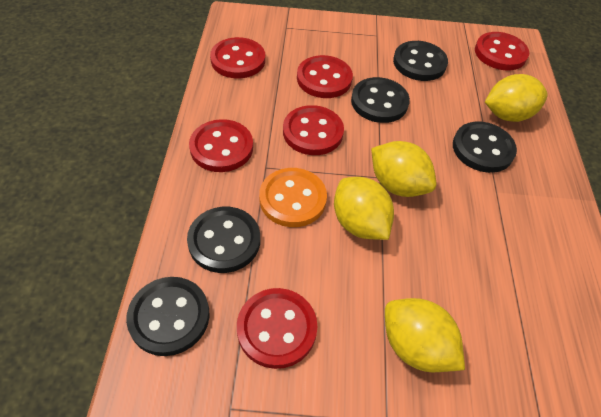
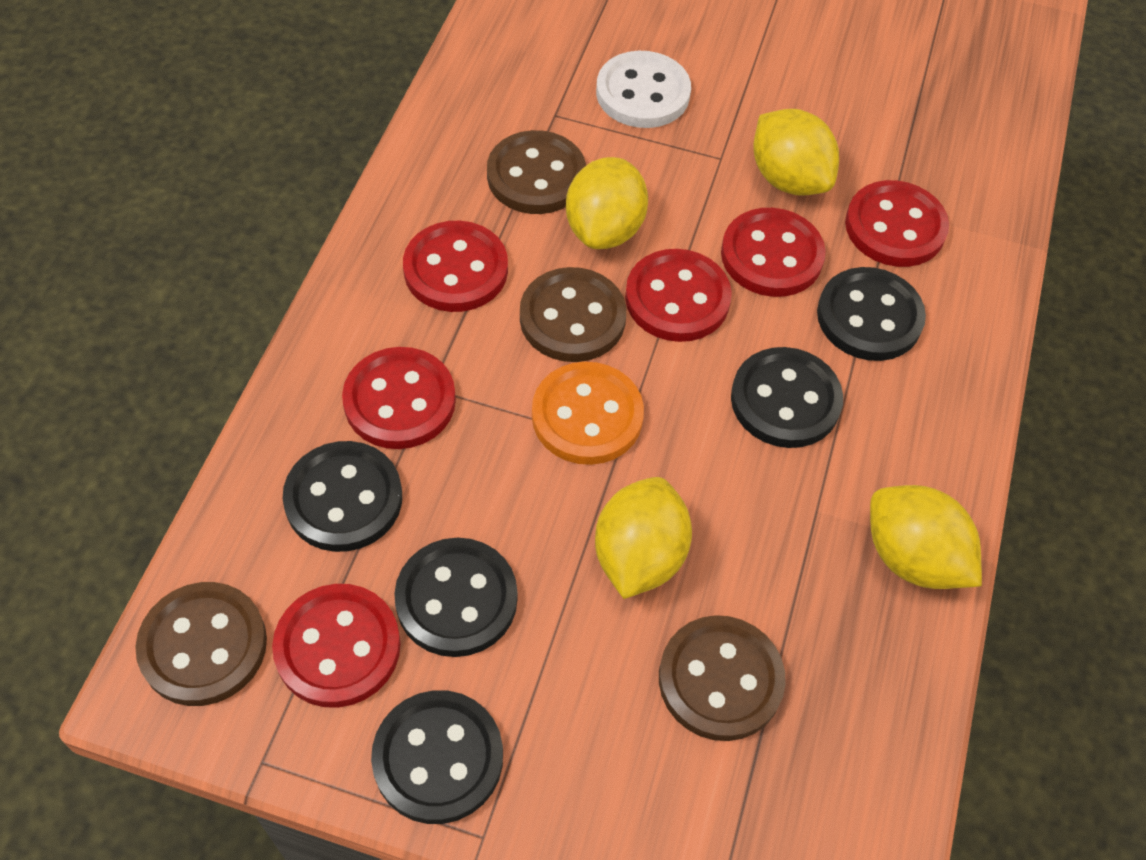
brown button: 0 -> 4
white button: 0 -> 1

